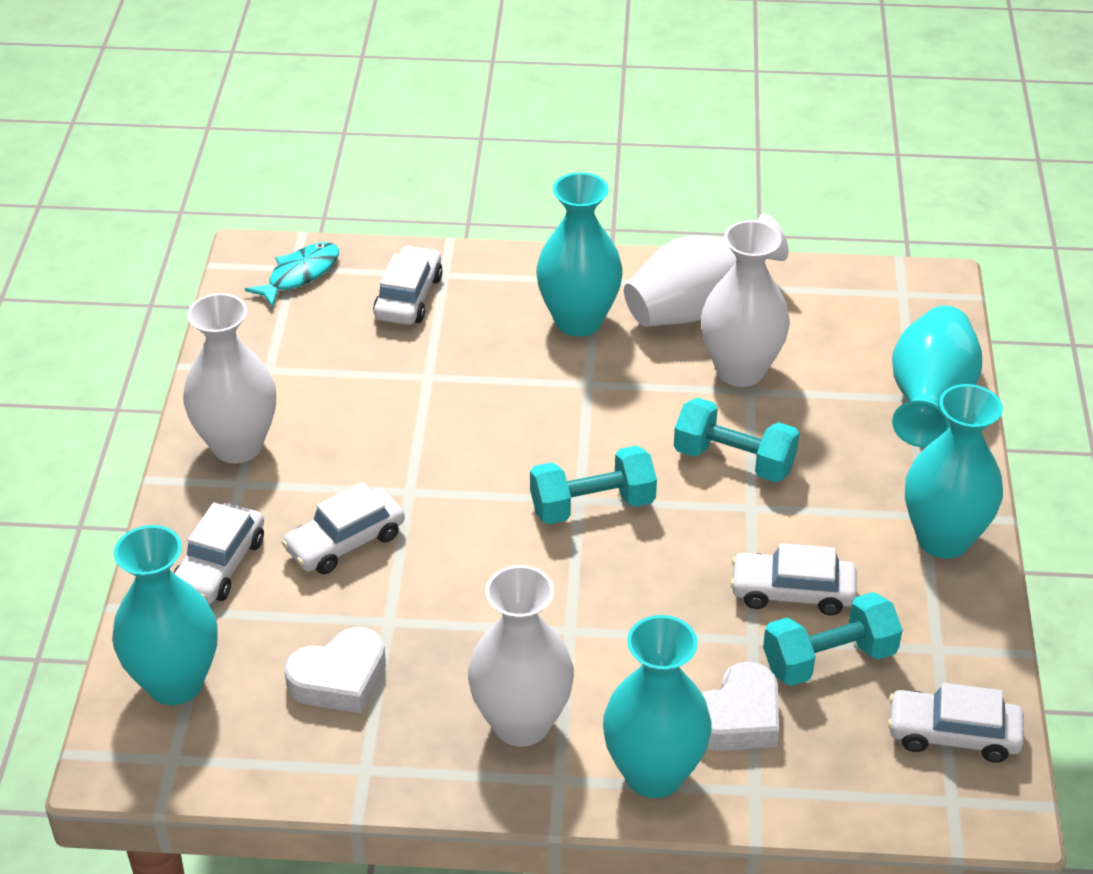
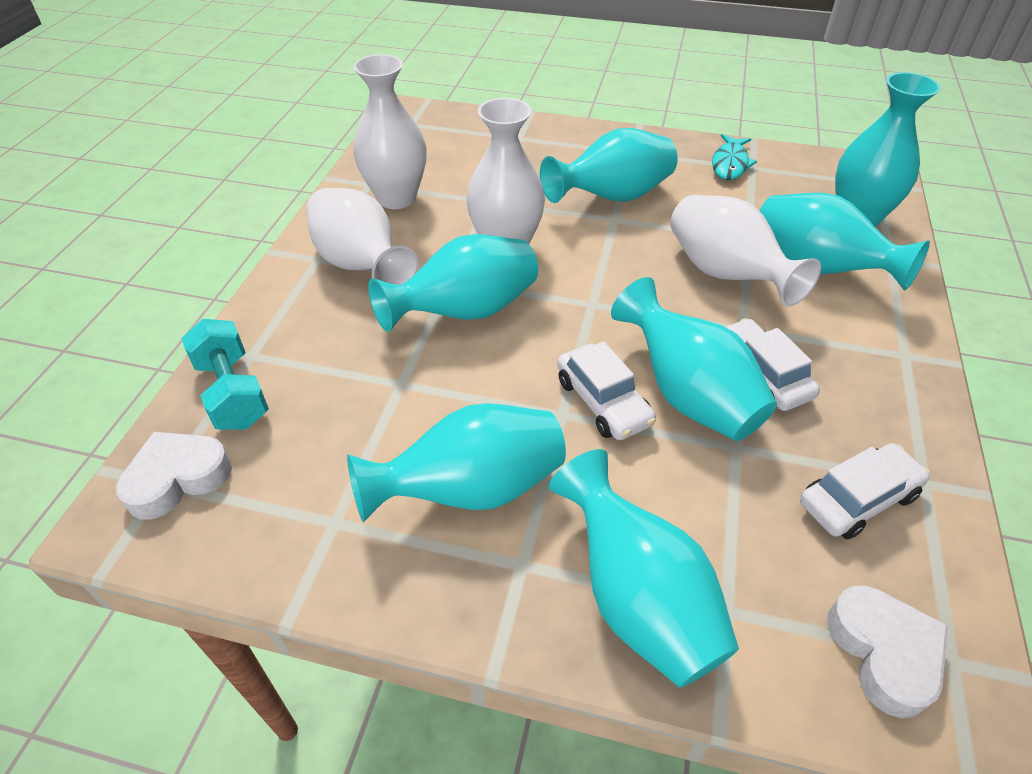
turquoise dumbbell: 3 -> 1
turquoise vase: 5 -> 7
white car: 5 -> 3

